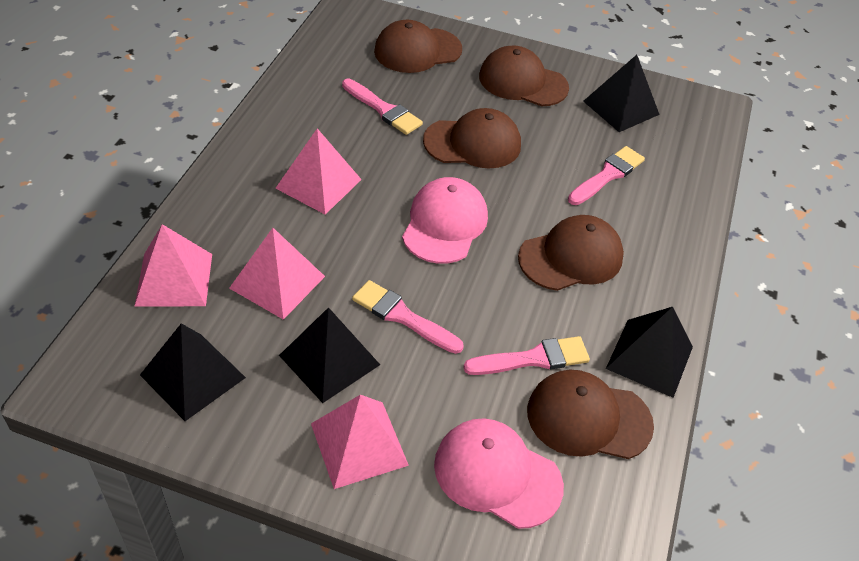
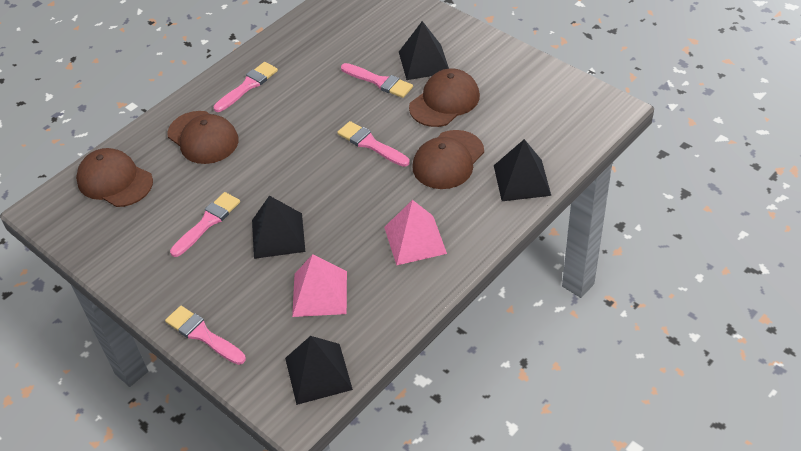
brown cap: 5 -> 4
pink brush: 4 -> 5
pink cap: 2 -> 0
pink pyramid: 4 -> 2

